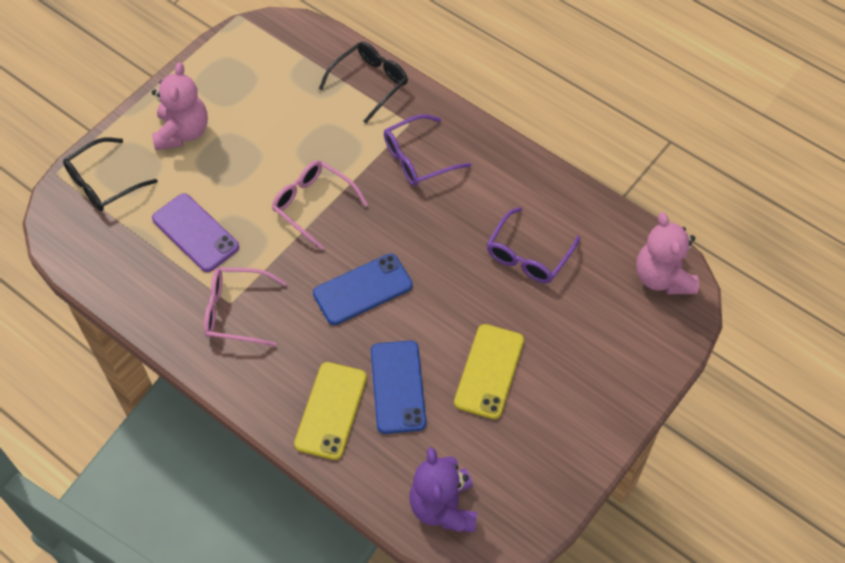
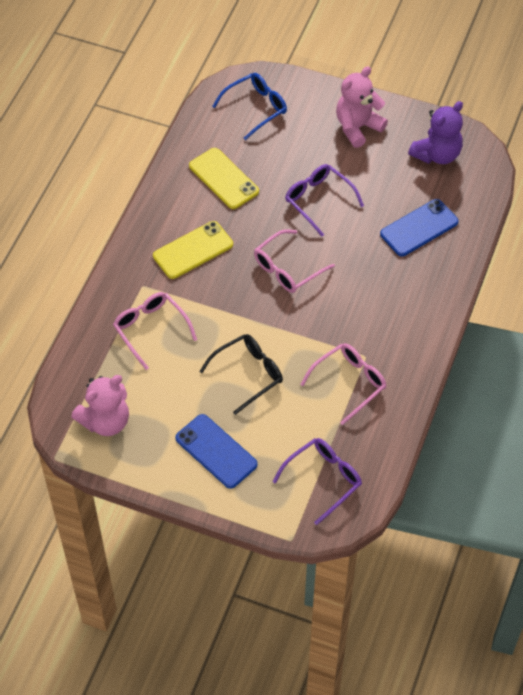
black glasses: 2 -> 1
blue glasses: 0 -> 1
pink glasses: 2 -> 3
purple phone: 1 -> 0

